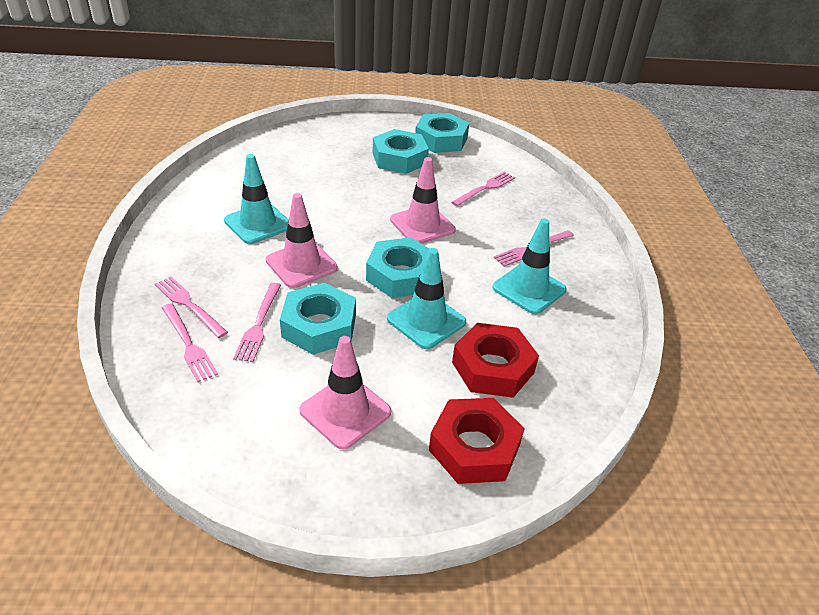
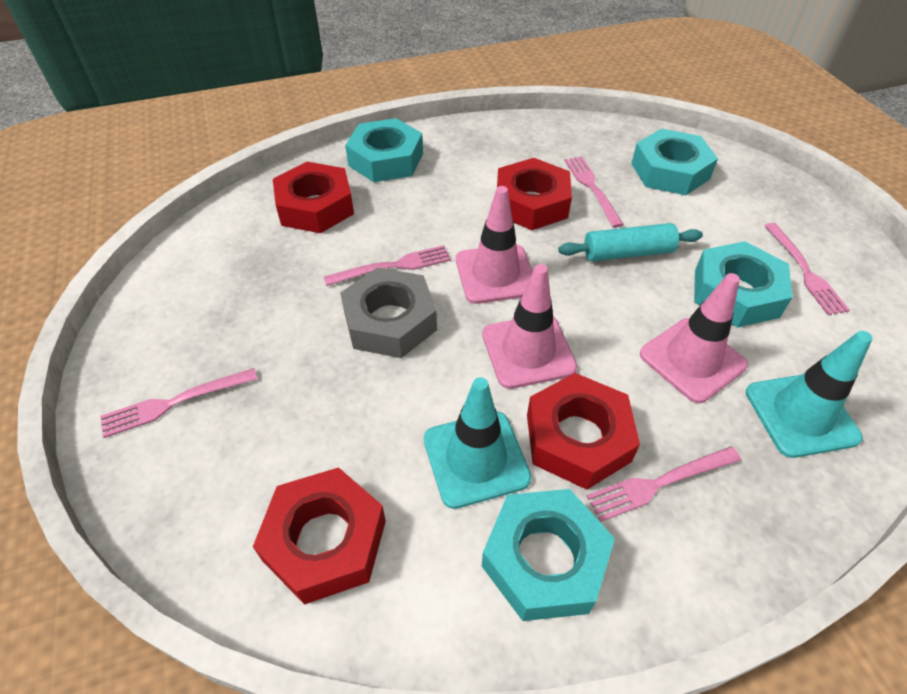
grey nut: 0 -> 1
red nut: 2 -> 4
turquoise rolling pin: 0 -> 1
turquoise traffic cone: 3 -> 2

